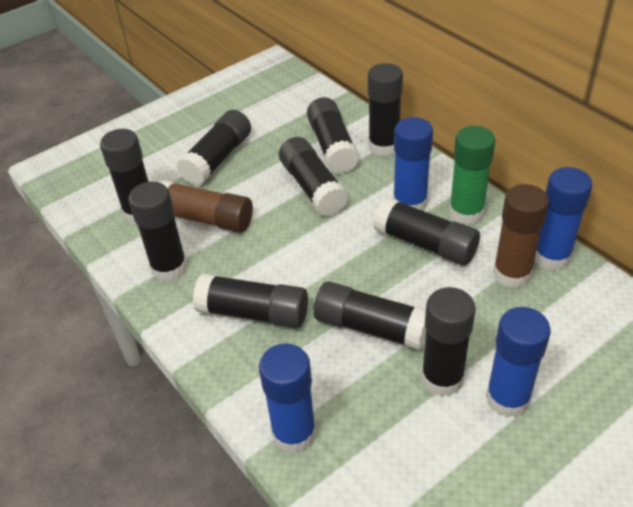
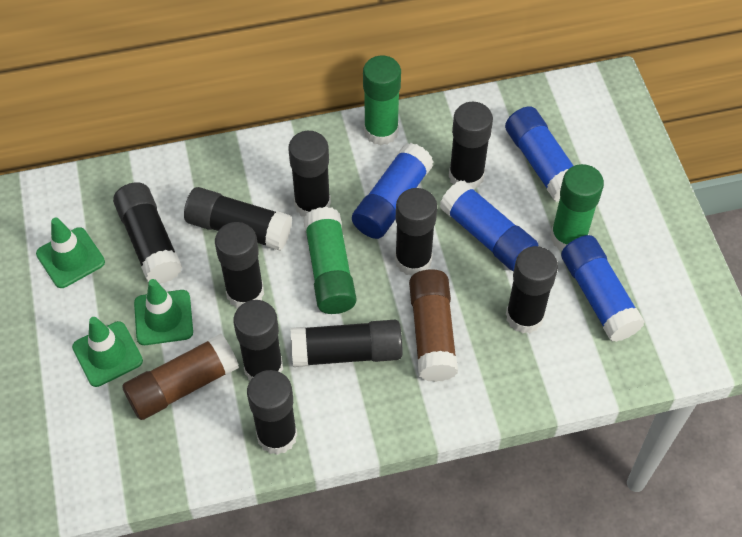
green glue stick: 1 -> 3
green traffic cone: 0 -> 3

